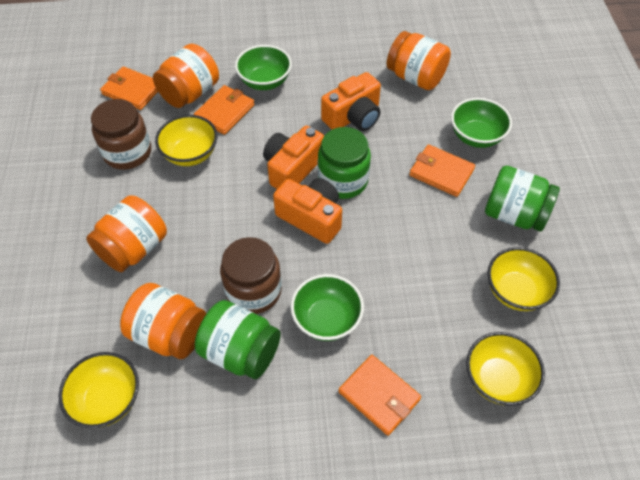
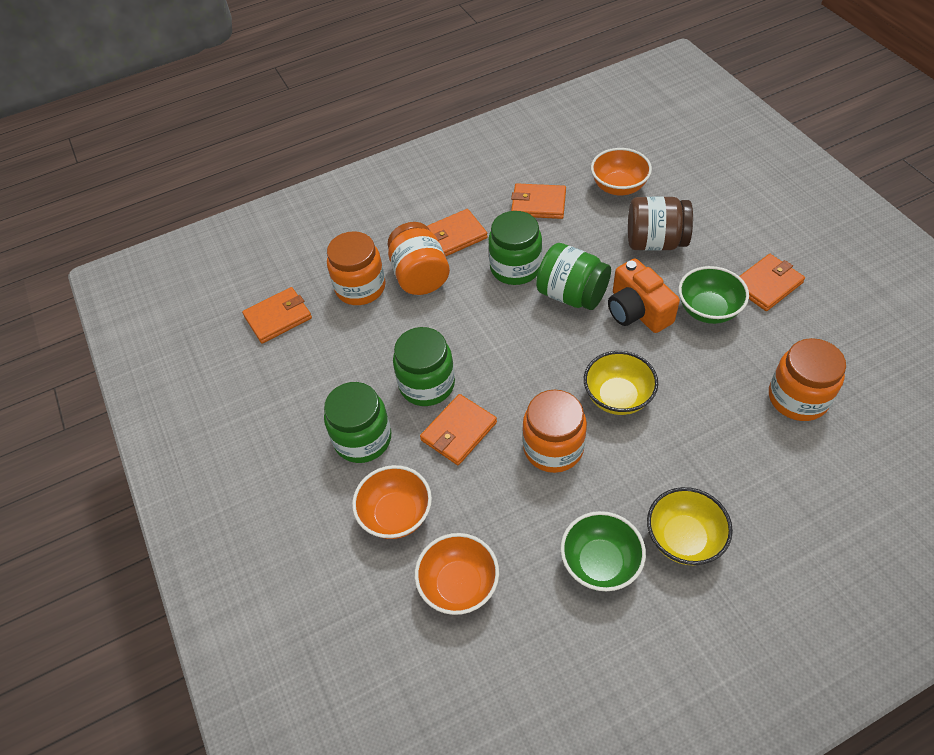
brown jar: 2 -> 1
green bowl: 3 -> 2
green jar: 3 -> 4
orange bowl: 0 -> 3
orange camera: 3 -> 1
orange wallet: 4 -> 5
yellow bowl: 4 -> 2

